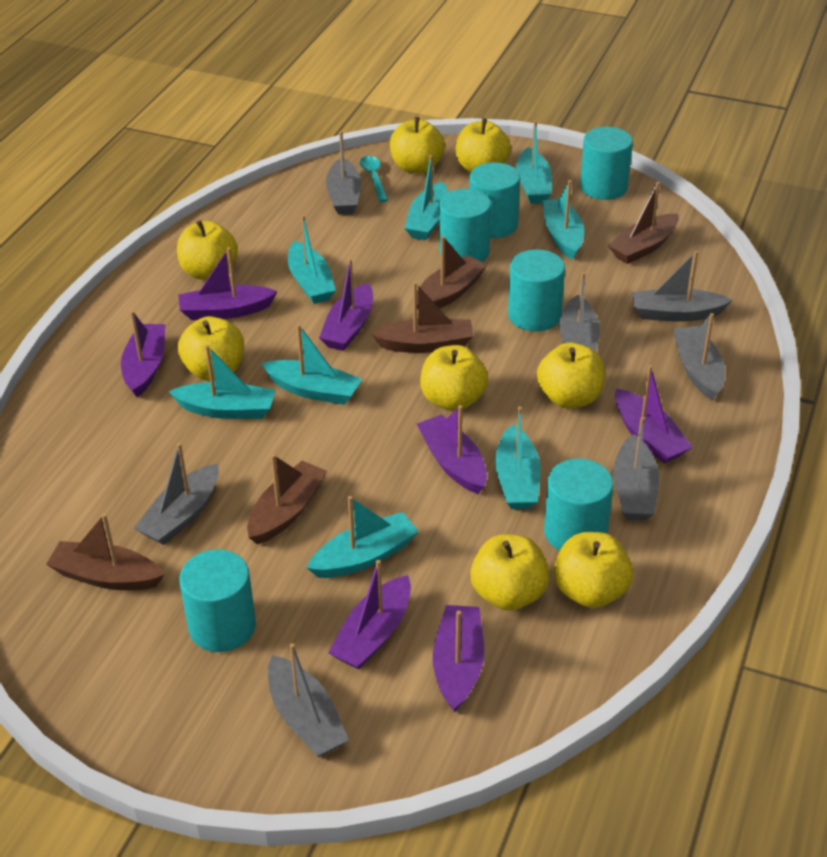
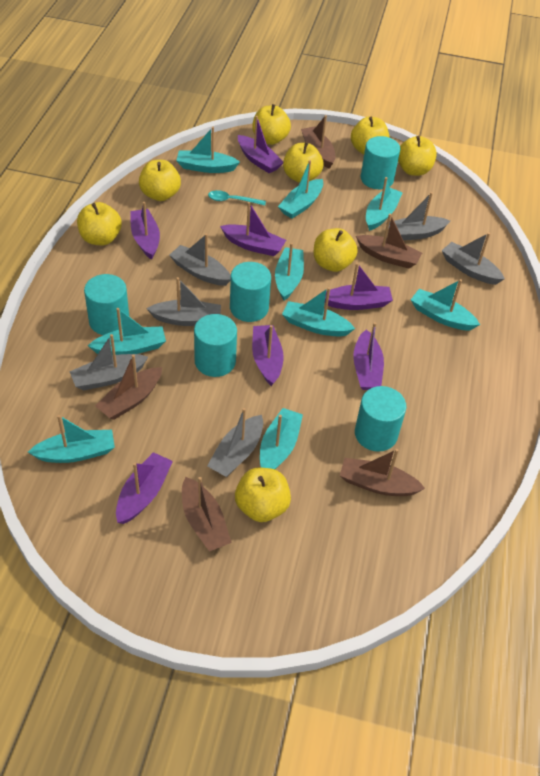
grey boat: 7 -> 6
turquoise boat: 8 -> 9
turquoise cylinder: 6 -> 5

